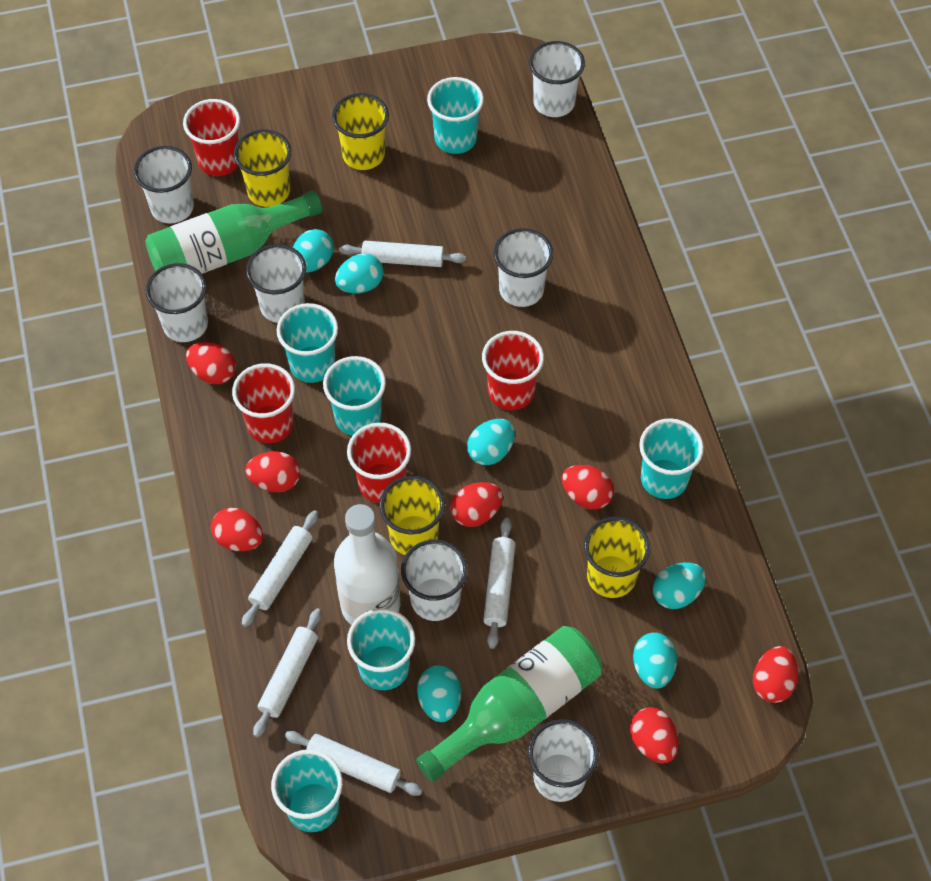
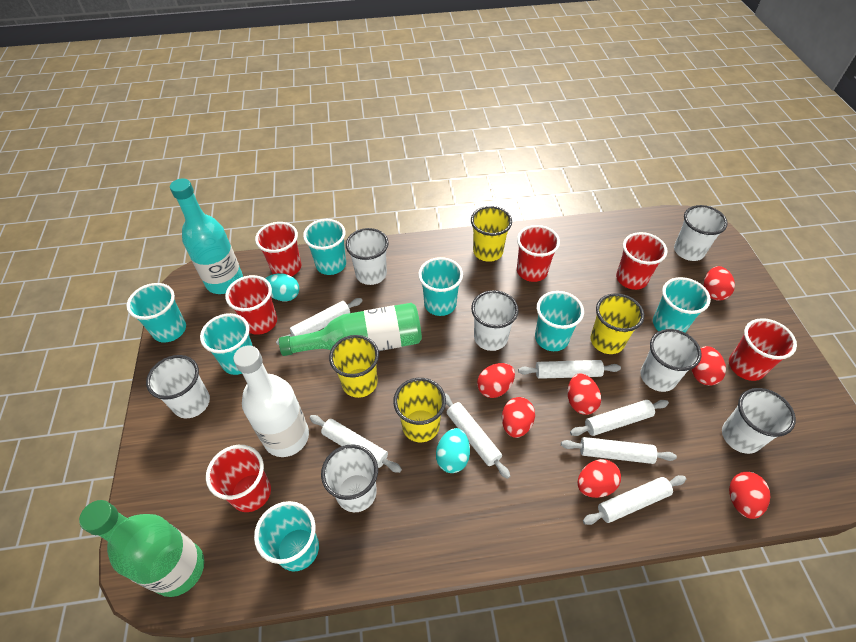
red cup: 4 -> 6
turquoise bottle: 0 -> 1
turquoise cup: 6 -> 7
turquoise egg: 6 -> 2
white rolling pin: 5 -> 7

